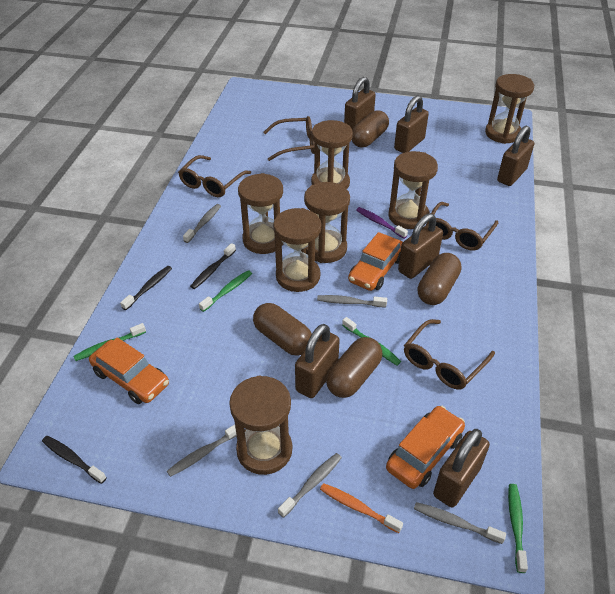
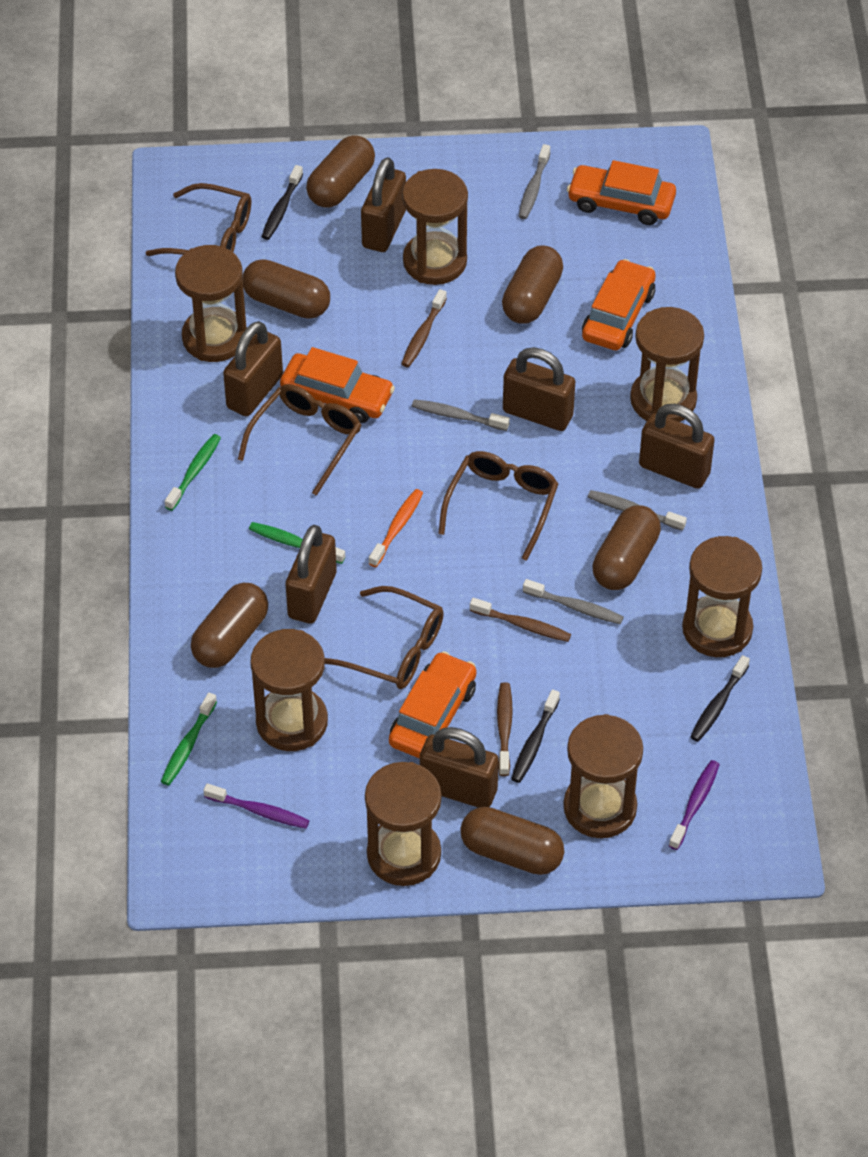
brown capsule: 4 -> 6
brown toothbrush: 0 -> 3
green toothbrush: 4 -> 3
grey toothbrush: 5 -> 4
orange car: 3 -> 4
purple toothbrush: 1 -> 2

